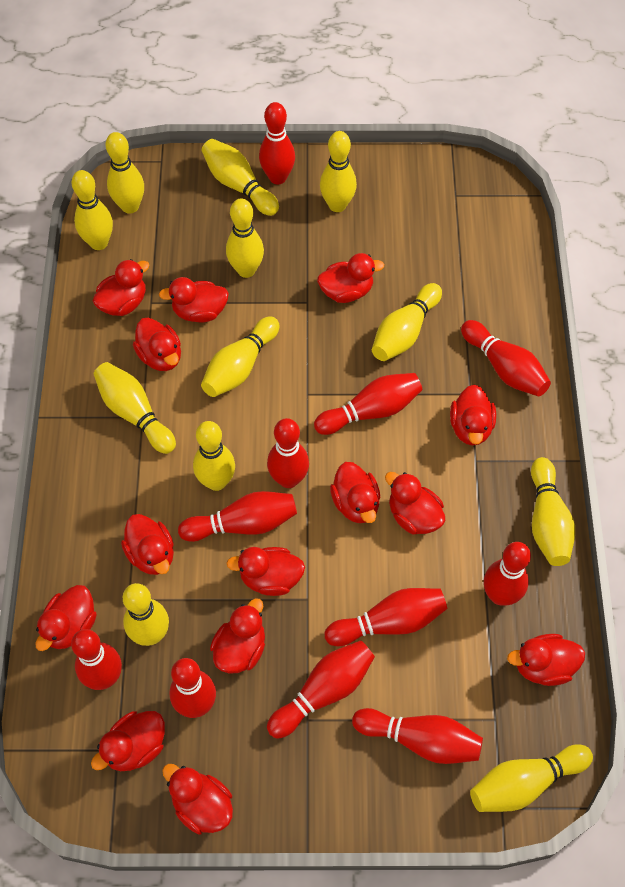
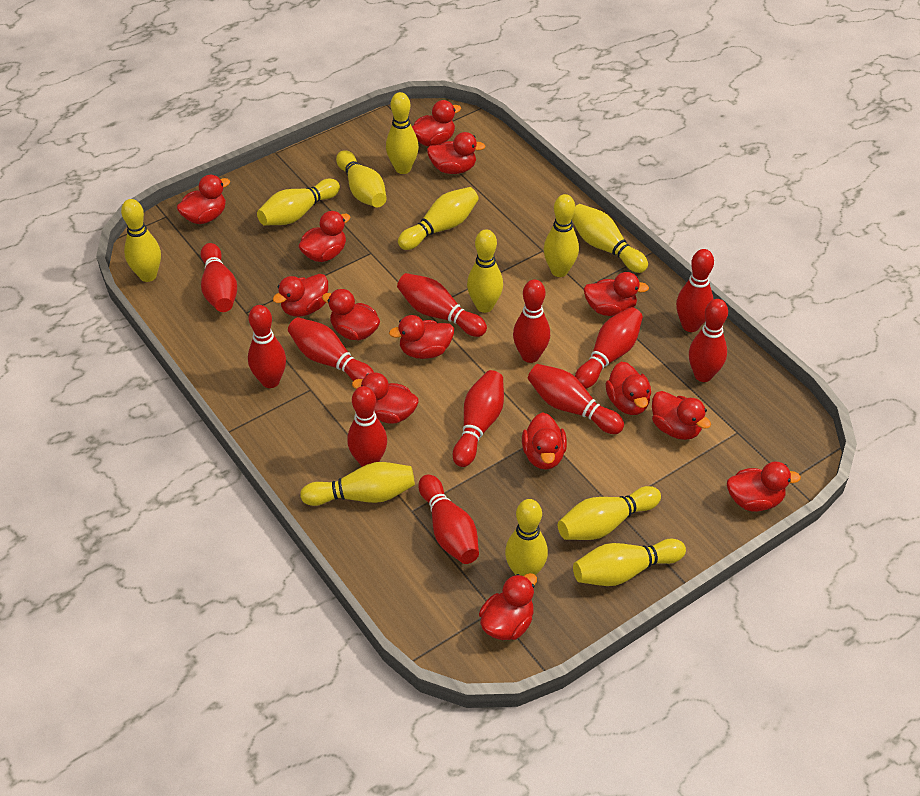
red bowling pin: 11 -> 12

